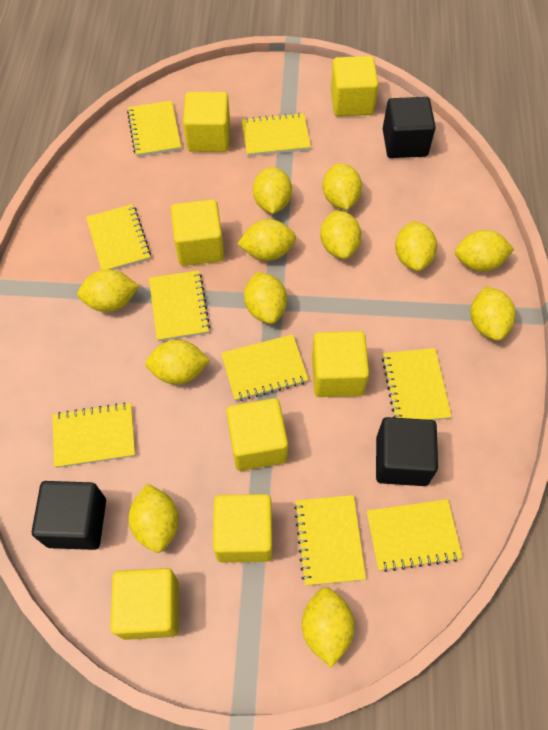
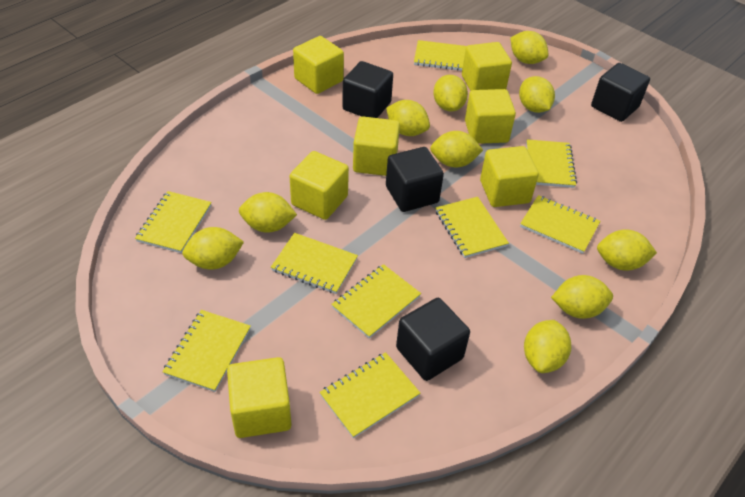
black cube: 3 -> 4
yellow lemon: 12 -> 10

